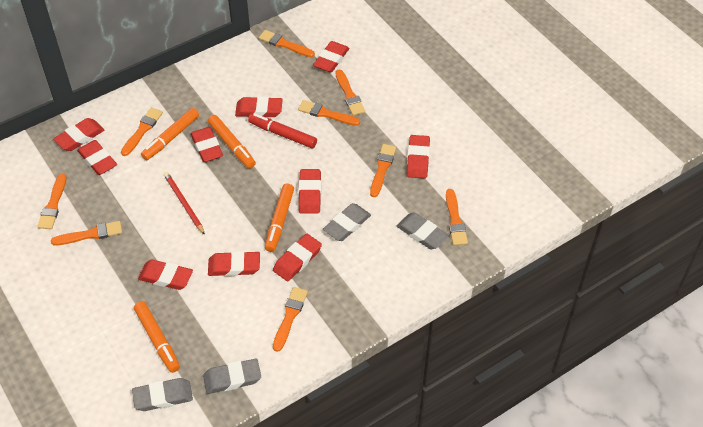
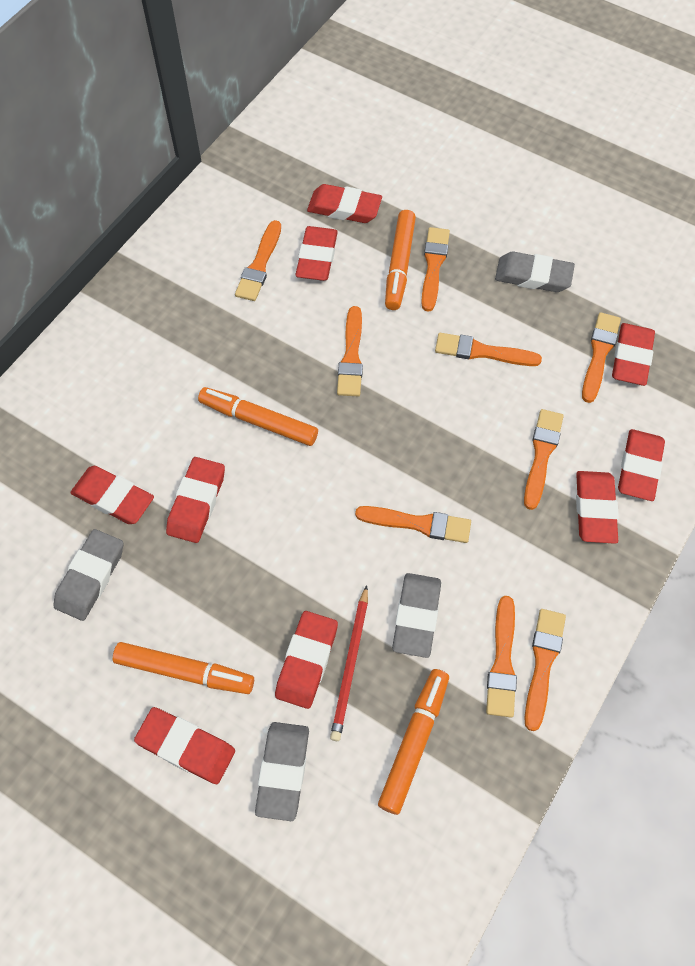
red eraser: 10 -> 9
red marker: 1 -> 0

